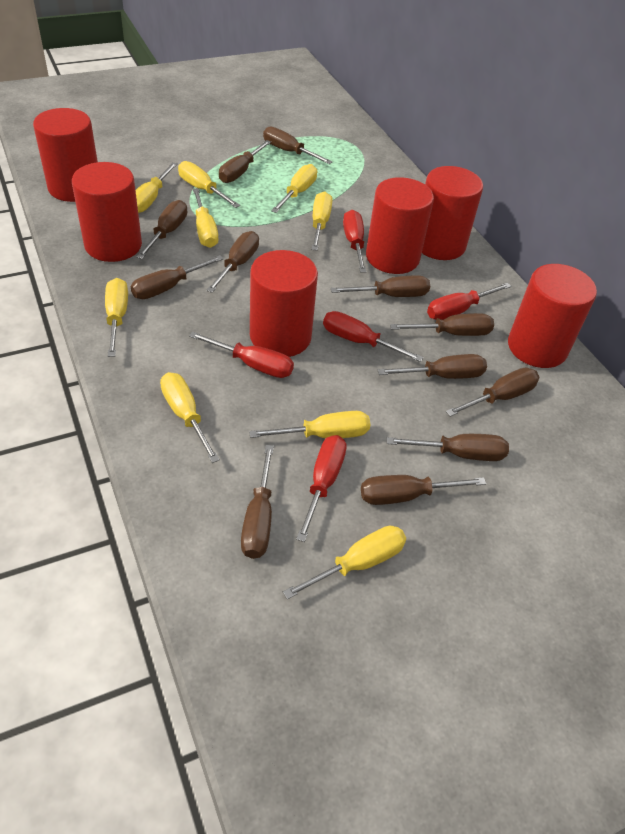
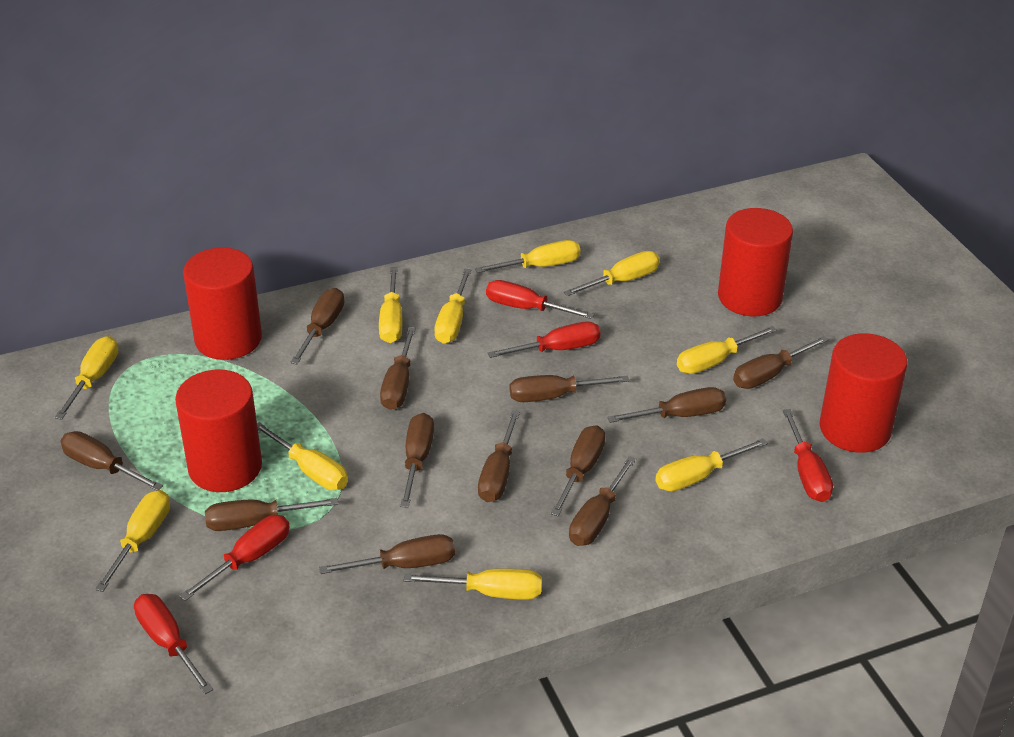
red cylinder: 6 -> 4
yellow screwdriver: 9 -> 10

